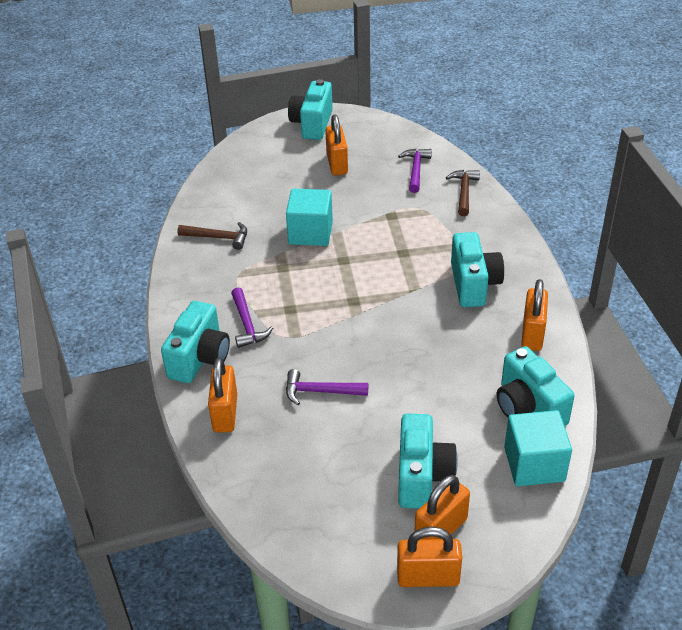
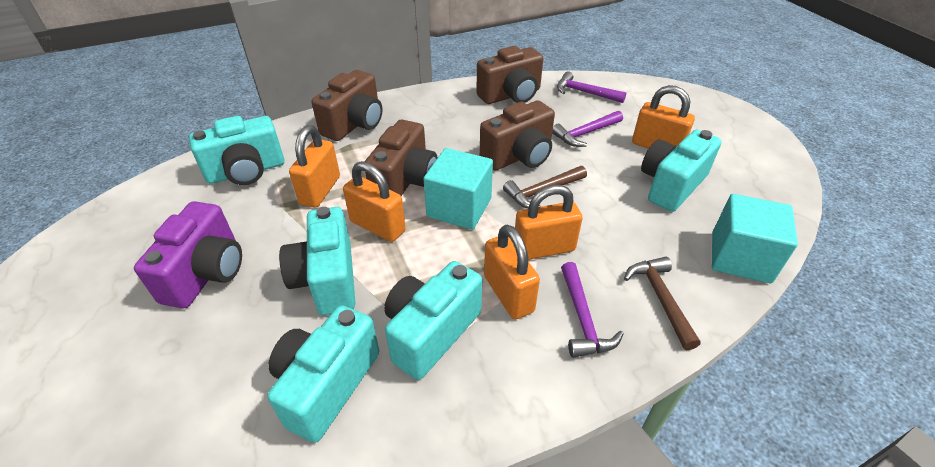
brown camera: 0 -> 4
purple camera: 0 -> 1

